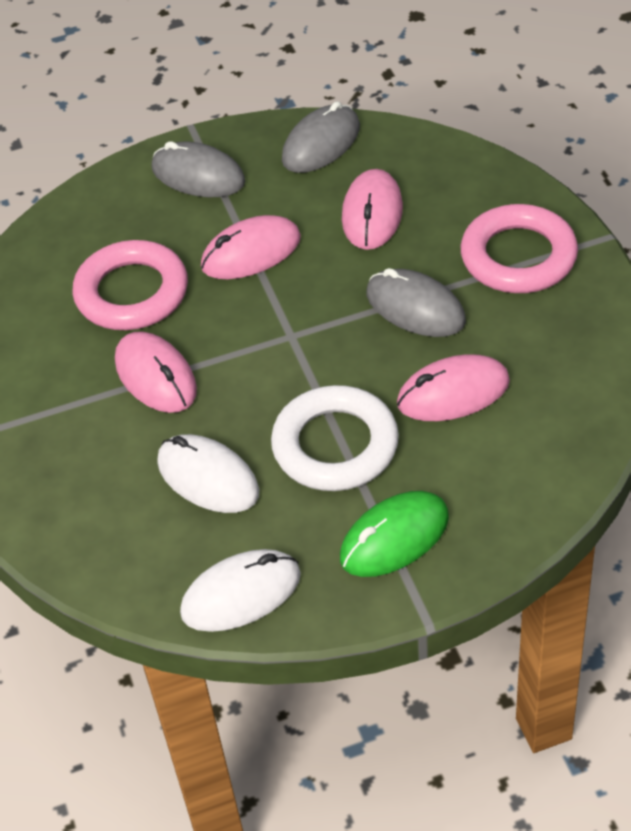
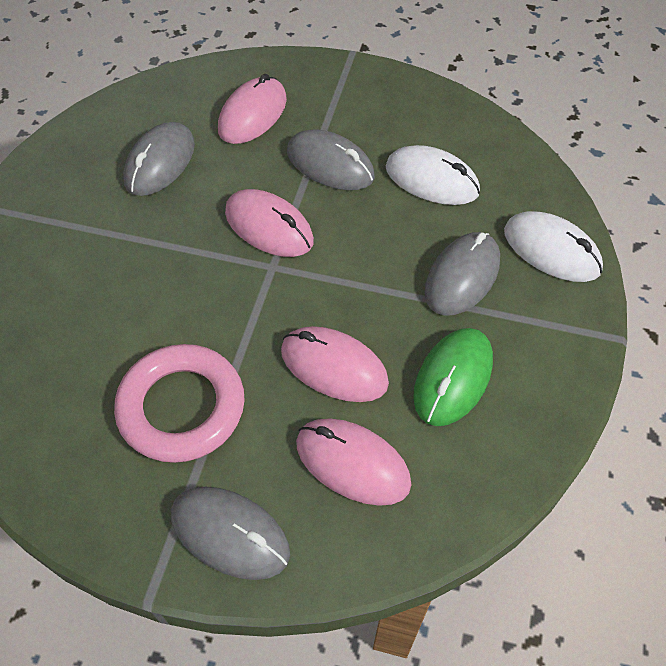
grey mouse: 3 -> 4
pink ring: 2 -> 1
white ring: 1 -> 0

